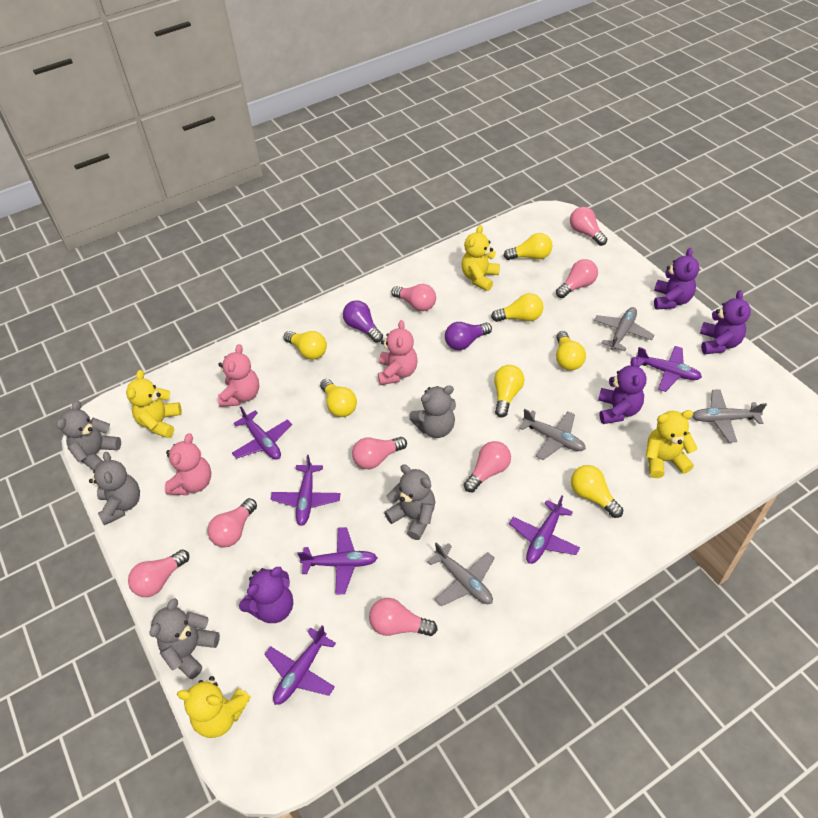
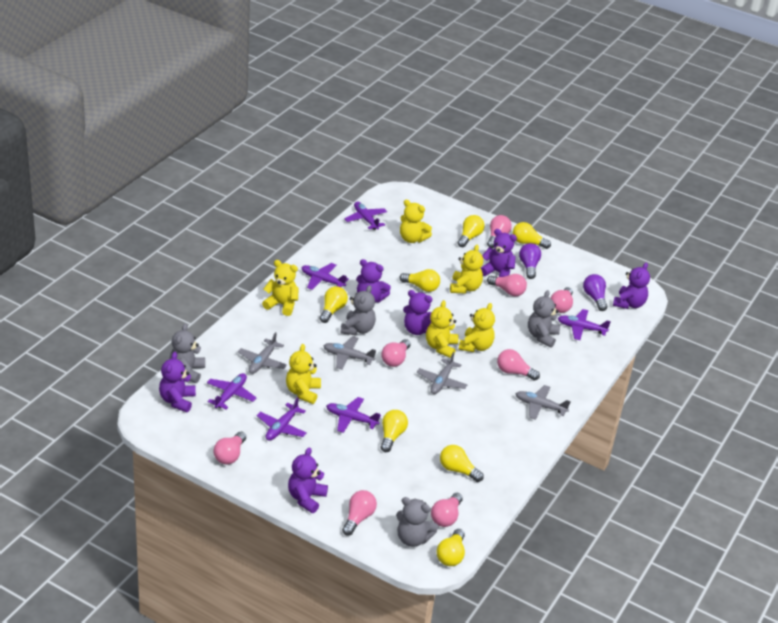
grey teddy bear: 5 -> 4
pink teddy bear: 3 -> 0
purple teddy bear: 4 -> 6
yellow teddy bear: 4 -> 6

